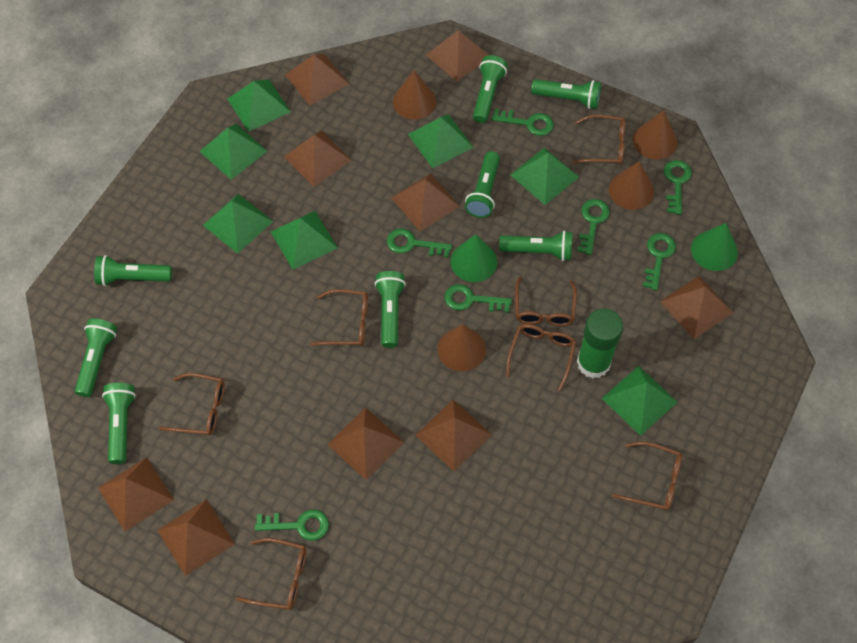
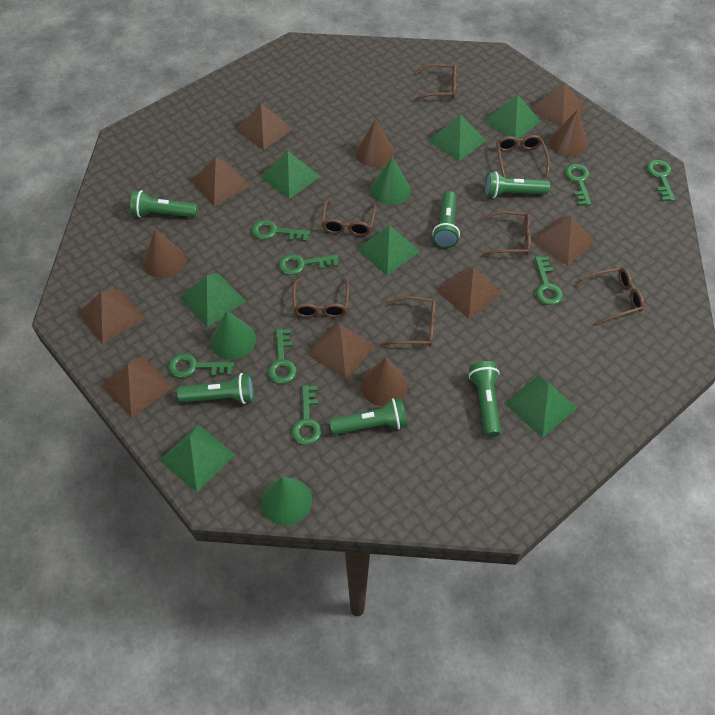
brown pyramid: 9 -> 8
green cone: 2 -> 3
green flashlight: 8 -> 6
green glue stick: 1 -> 0
green key: 7 -> 8

